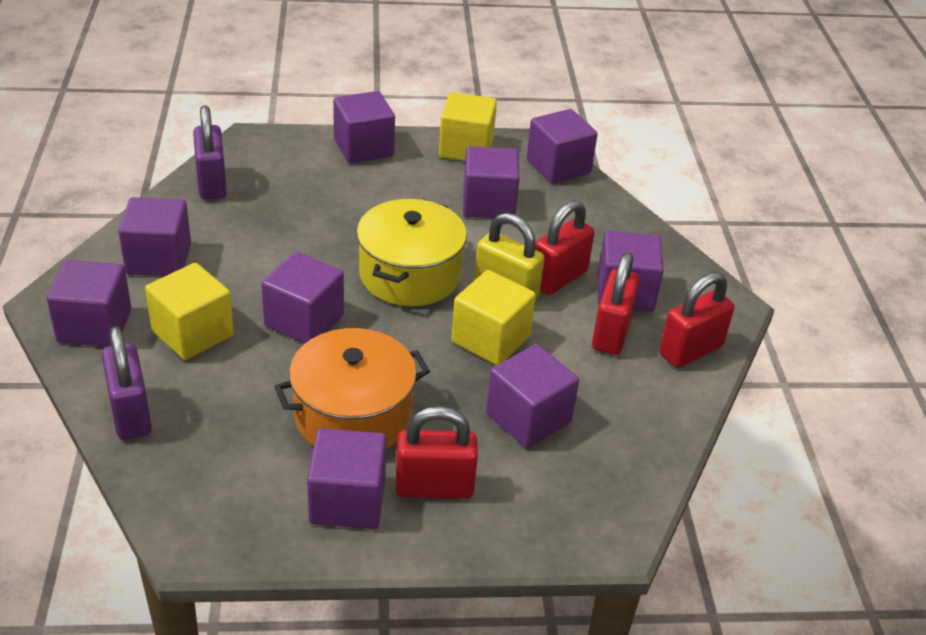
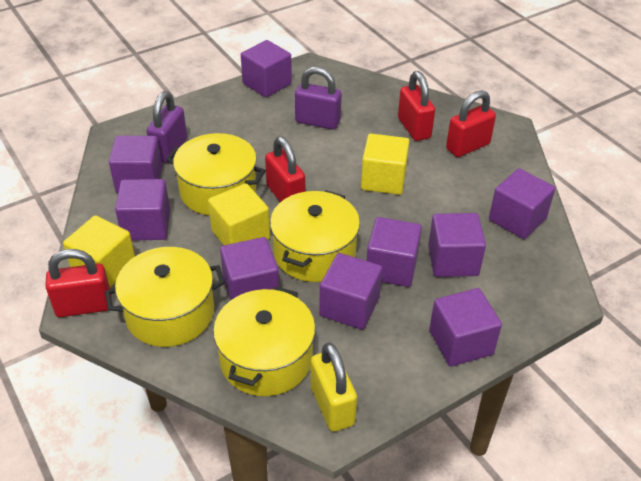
orange pot: 1 -> 0
yellow pot: 1 -> 4

